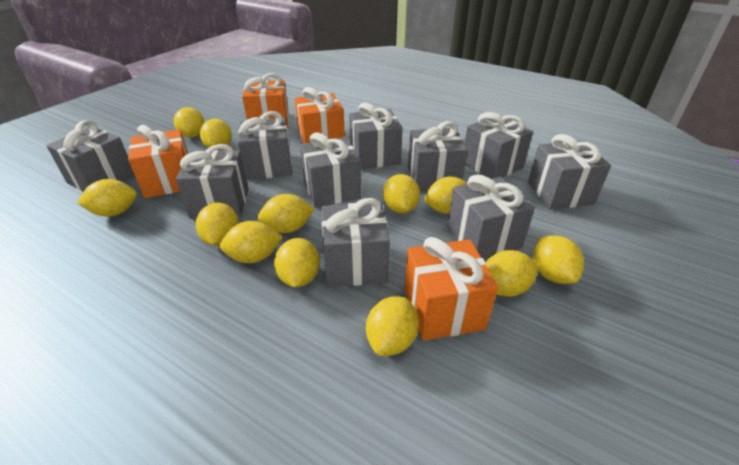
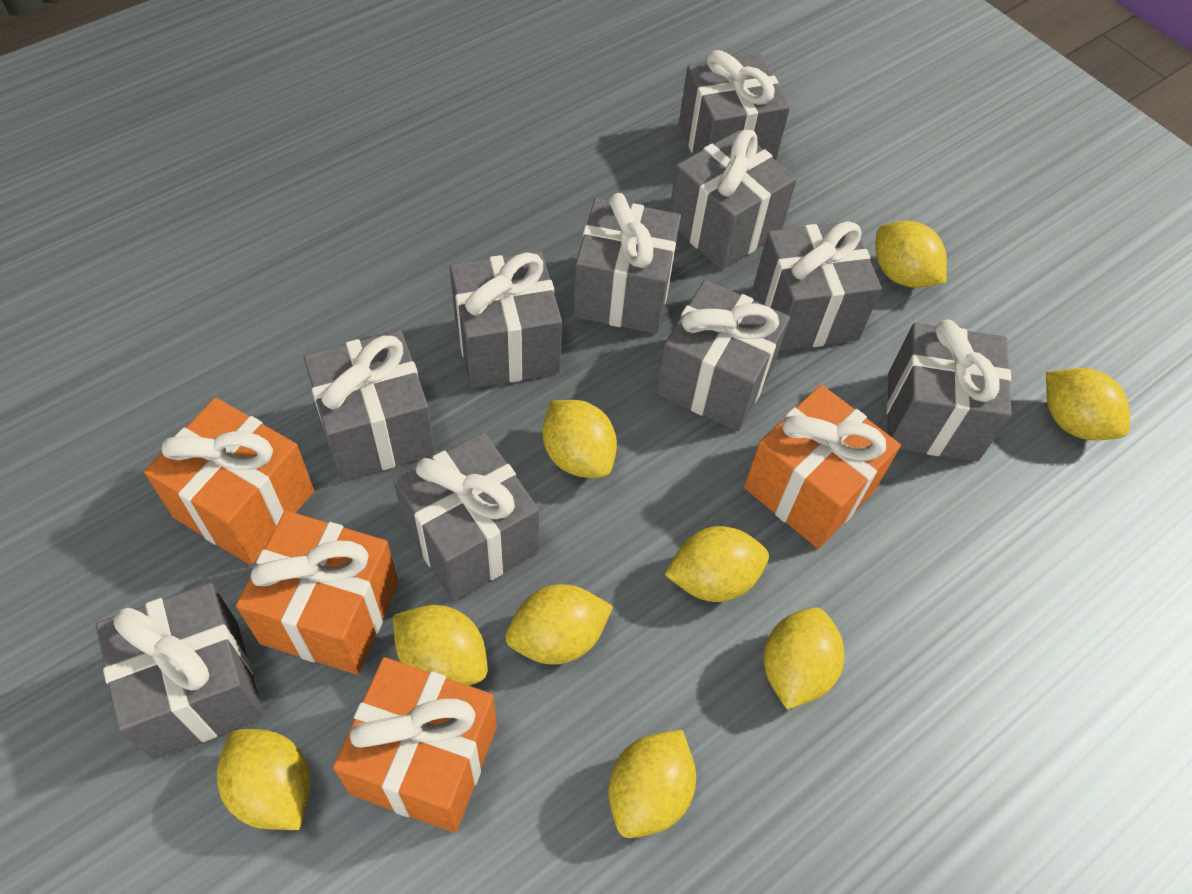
yellow lemon: 12 -> 9

